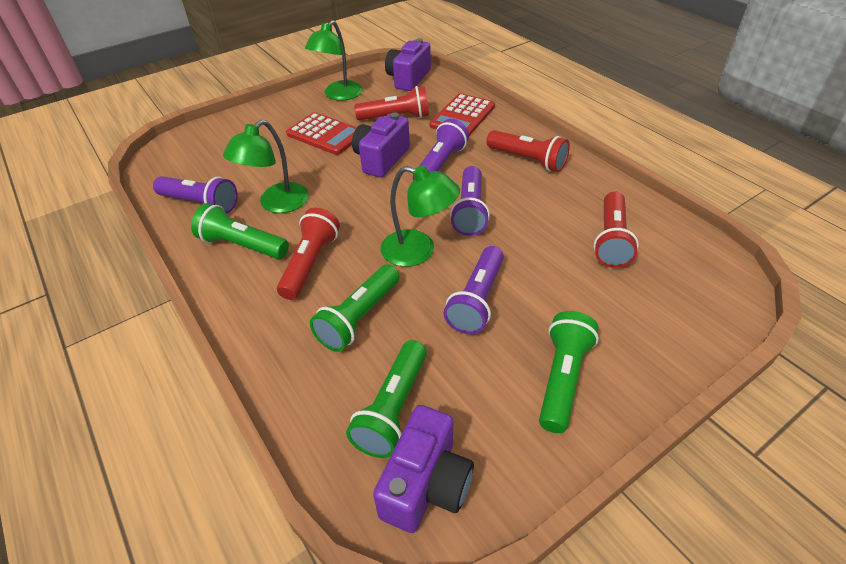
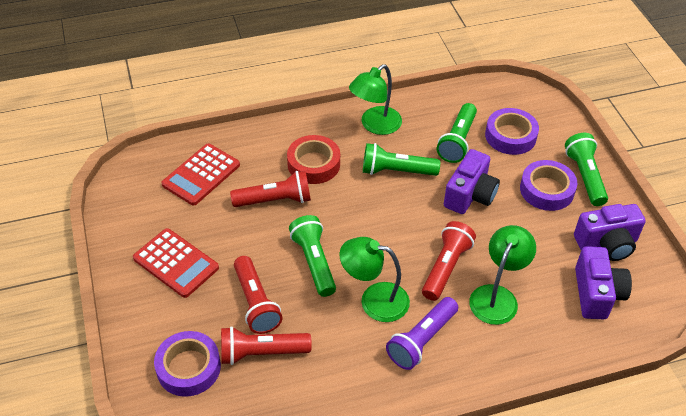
purple flashlight: 4 -> 1
purple tape: 0 -> 3
red tape: 0 -> 1

